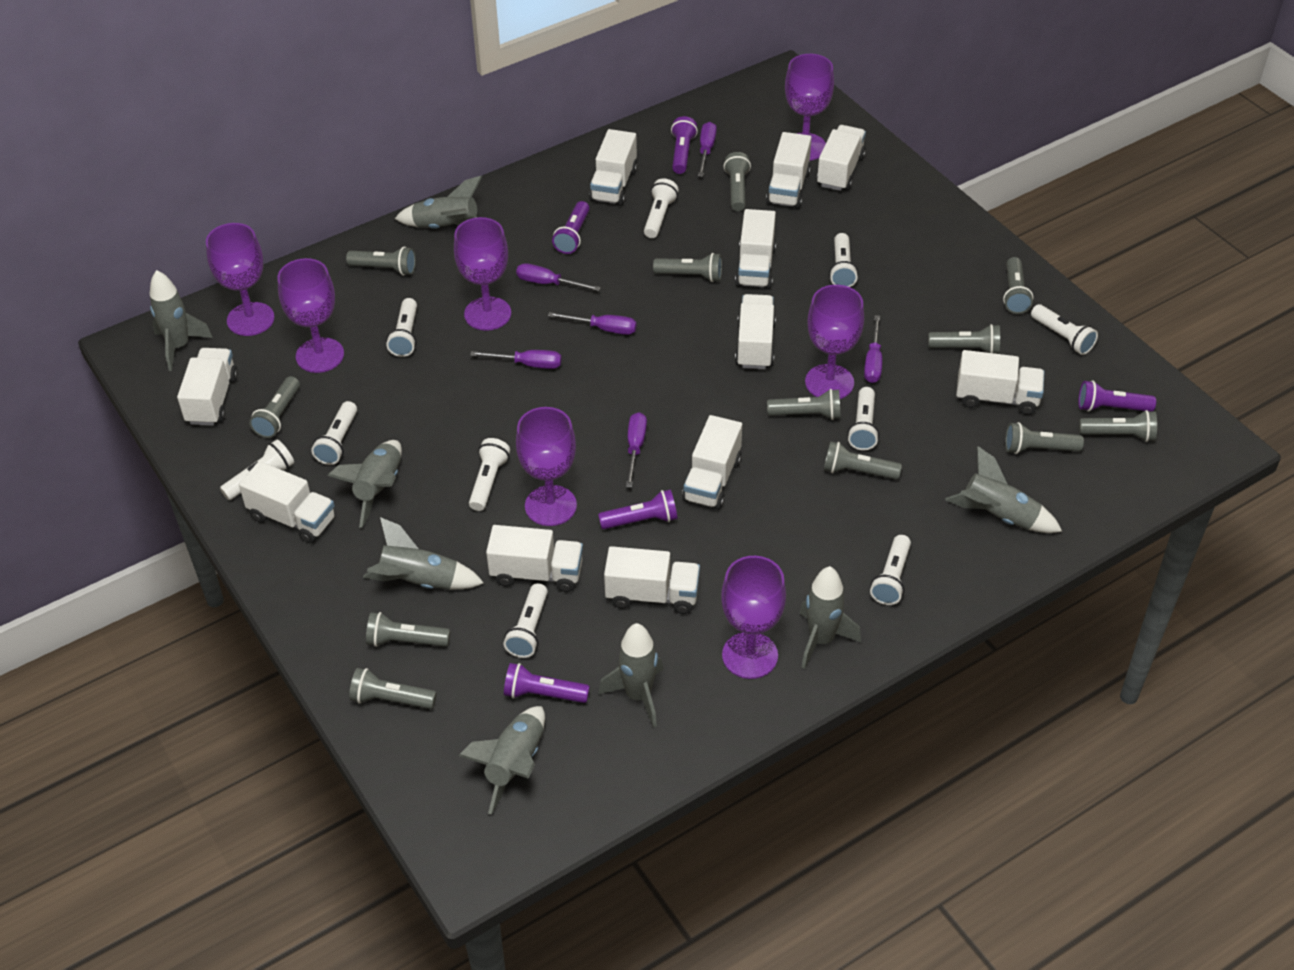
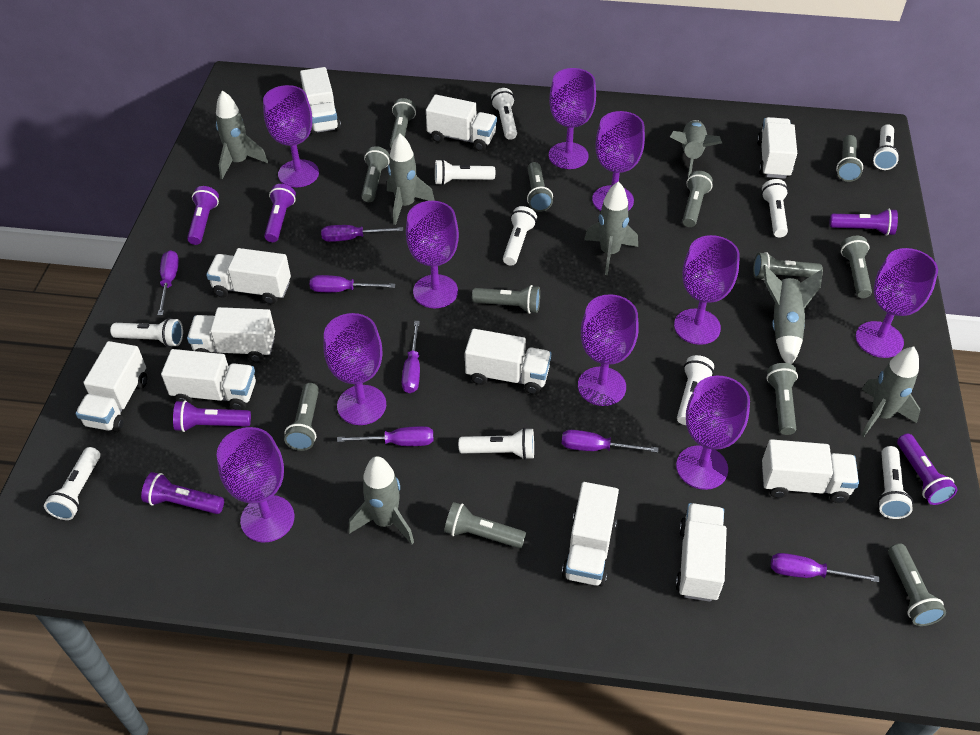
grey rocket: 8 -> 7
purple flashlight: 5 -> 6
purple goblet: 7 -> 10
purple screwdriver: 6 -> 7

